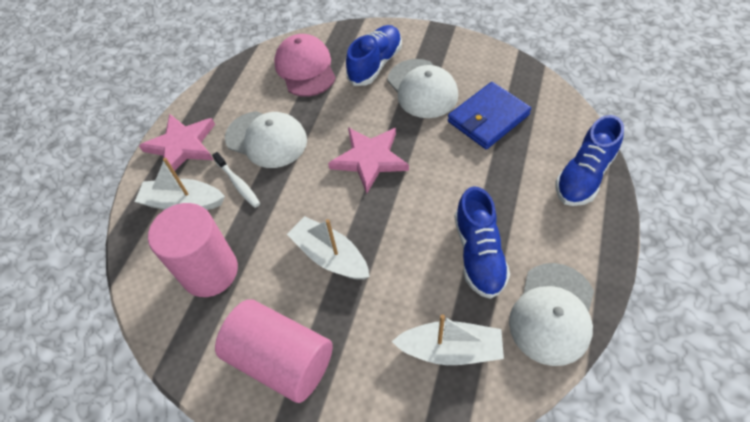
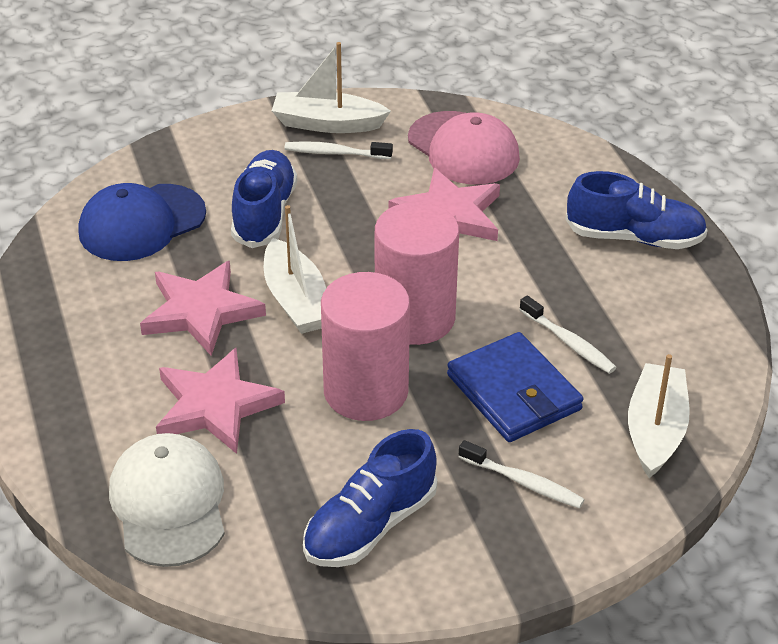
blue cap: 0 -> 1
pink star: 2 -> 3
white cap: 3 -> 1
white toothbrush: 1 -> 3

